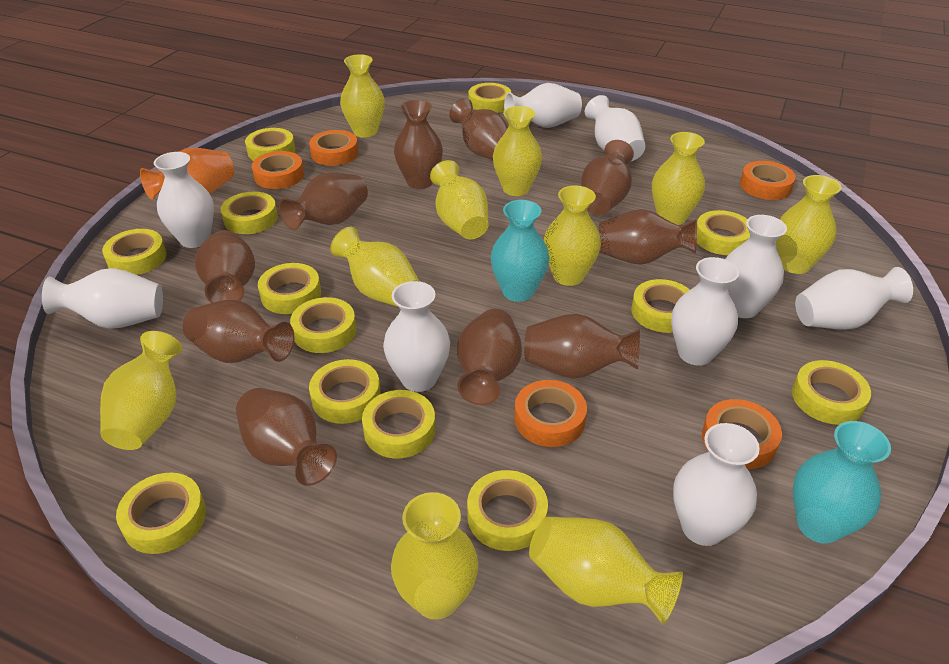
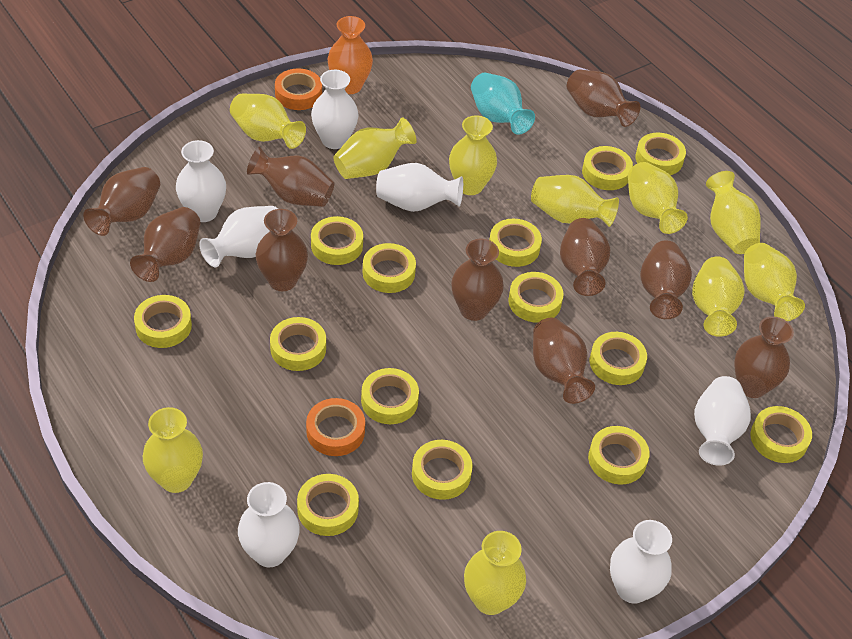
orange tape: 5 -> 2
turquoise vase: 2 -> 1
white vase: 9 -> 7
yellow tape: 13 -> 14

